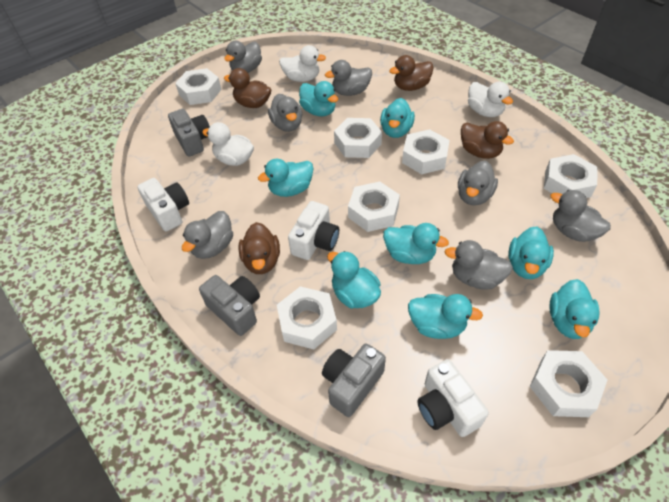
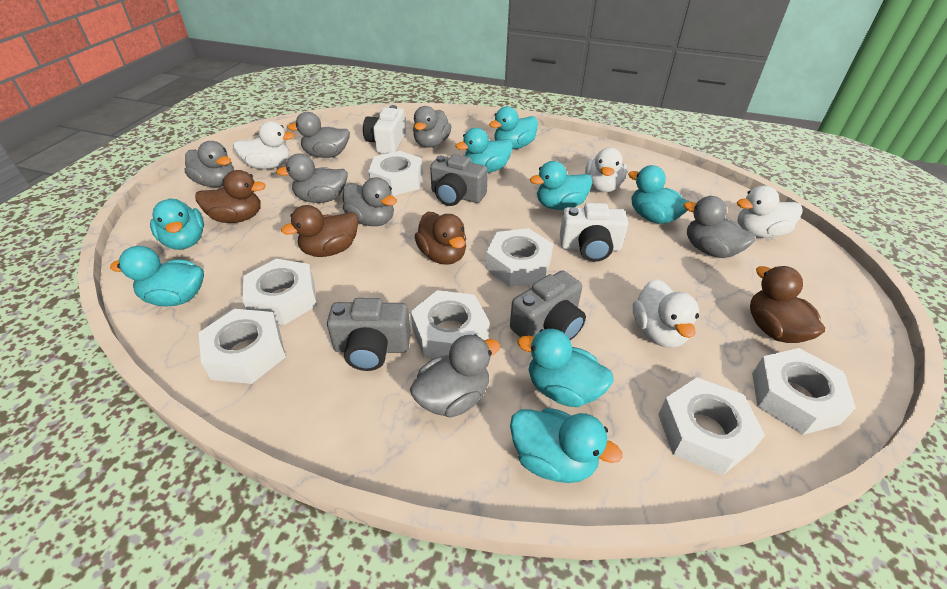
white camera: 3 -> 2
white duck: 3 -> 4

